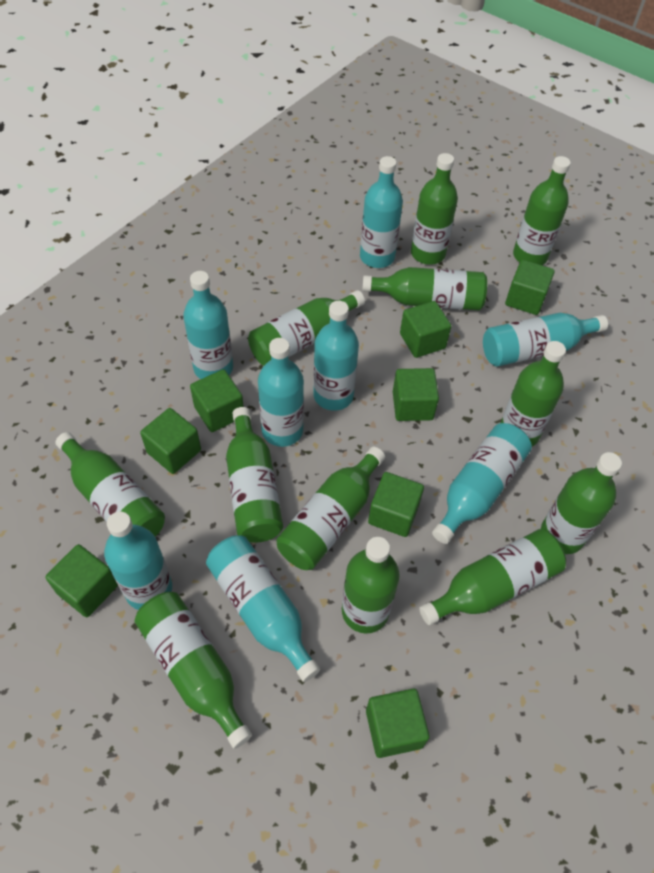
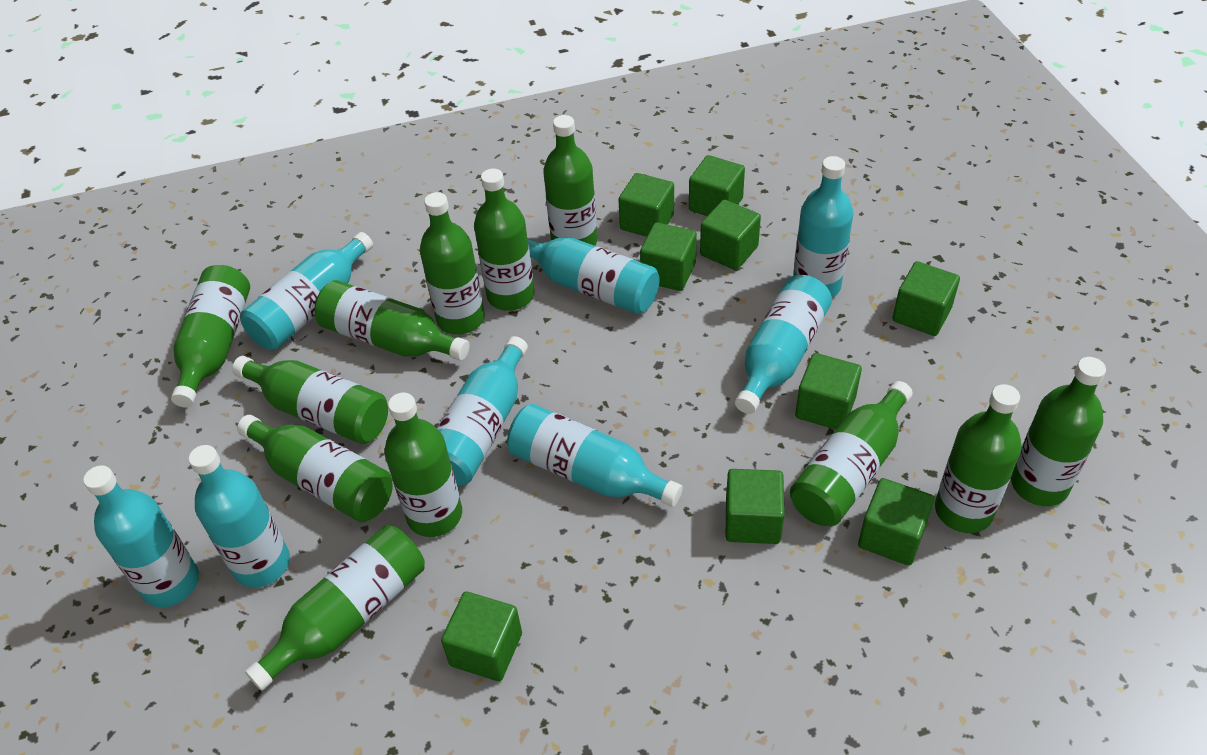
green cube: 8 -> 9

